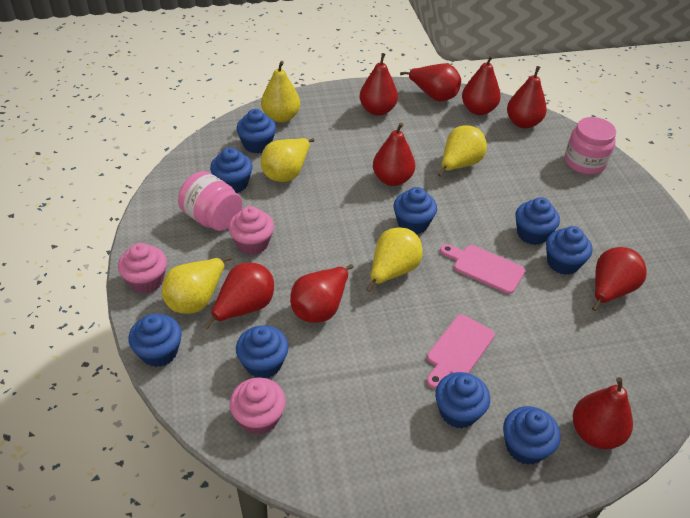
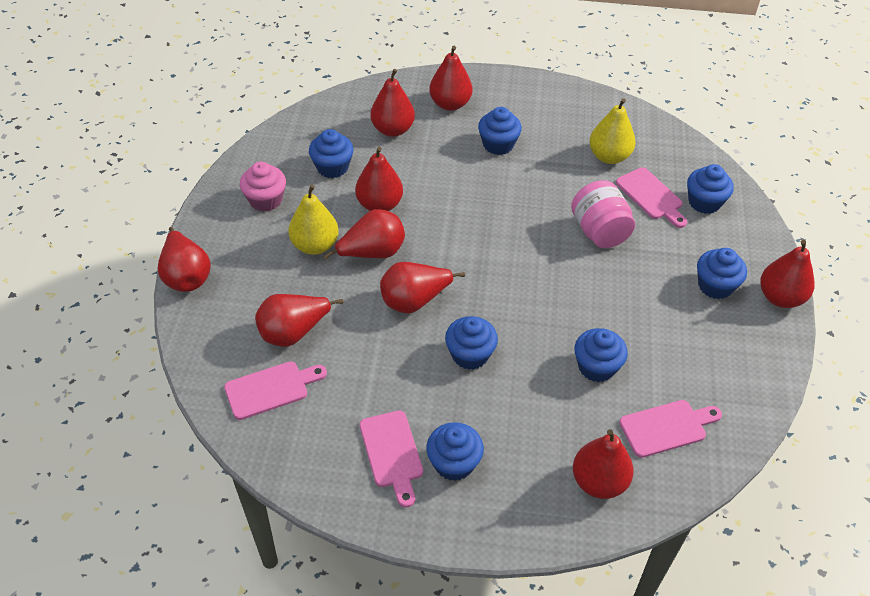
blue cupcake: 9 -> 7
pink cupcake: 3 -> 1
pink cutting board: 2 -> 4
pink jar: 2 -> 1
yellow pear: 5 -> 2

